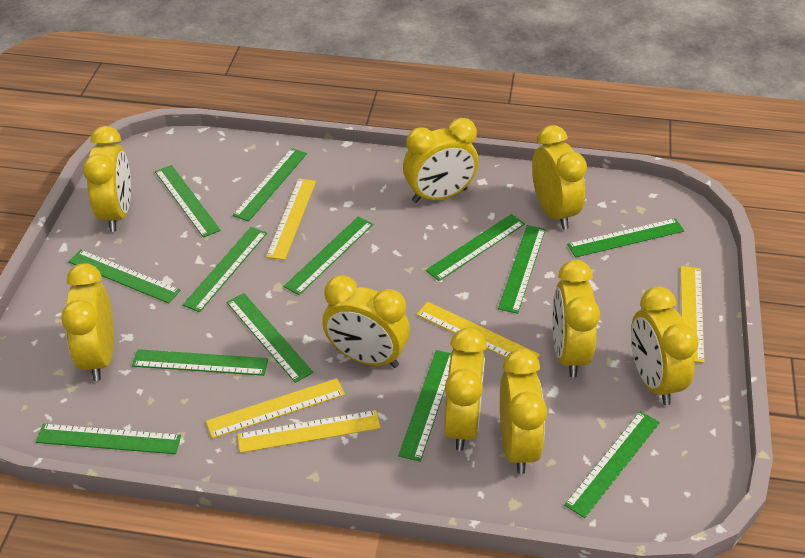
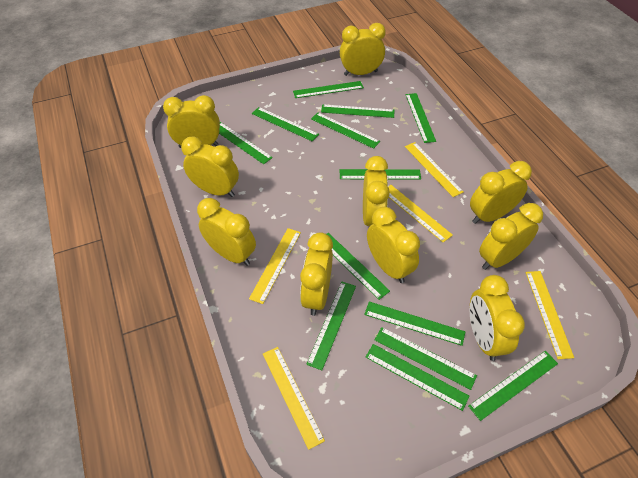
yellow clock: 9 -> 10

